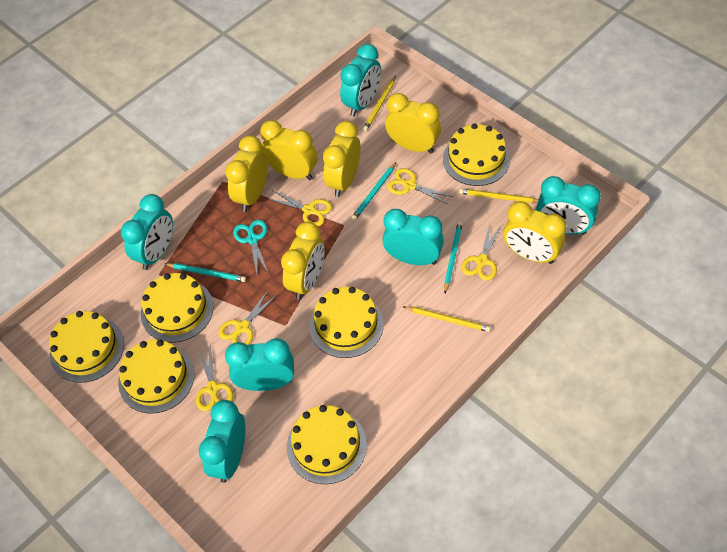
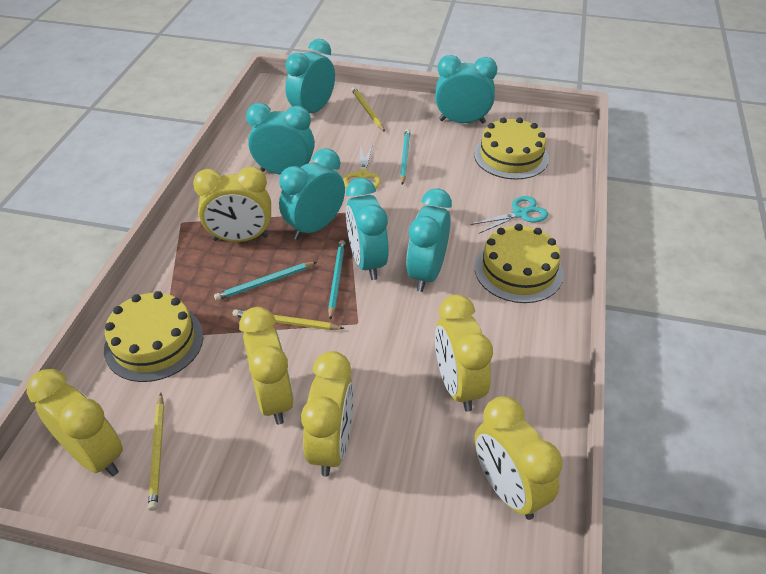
yellow cake: 6 -> 3
yellow scissors: 5 -> 1

